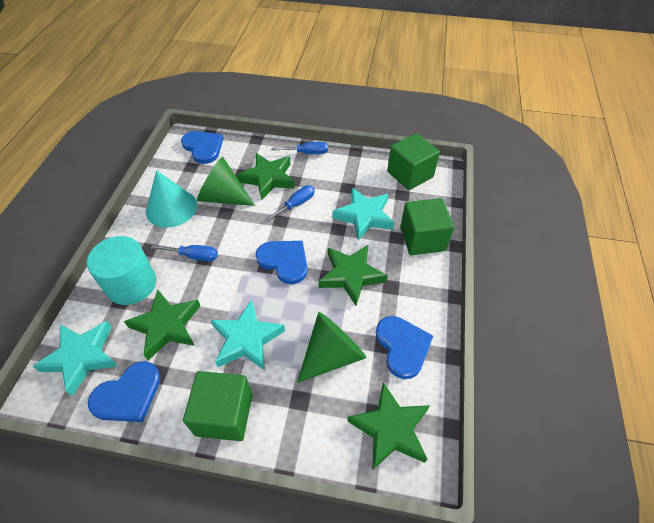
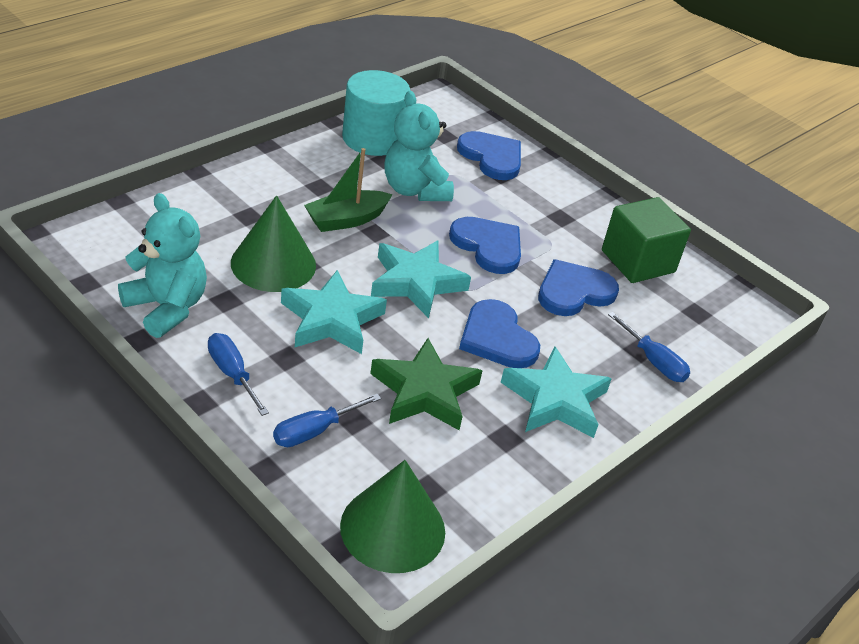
green boat: 0 -> 1
green cube: 3 -> 1
green star: 4 -> 1
turquoise cone: 1 -> 0
turquoise teddy bear: 0 -> 2

